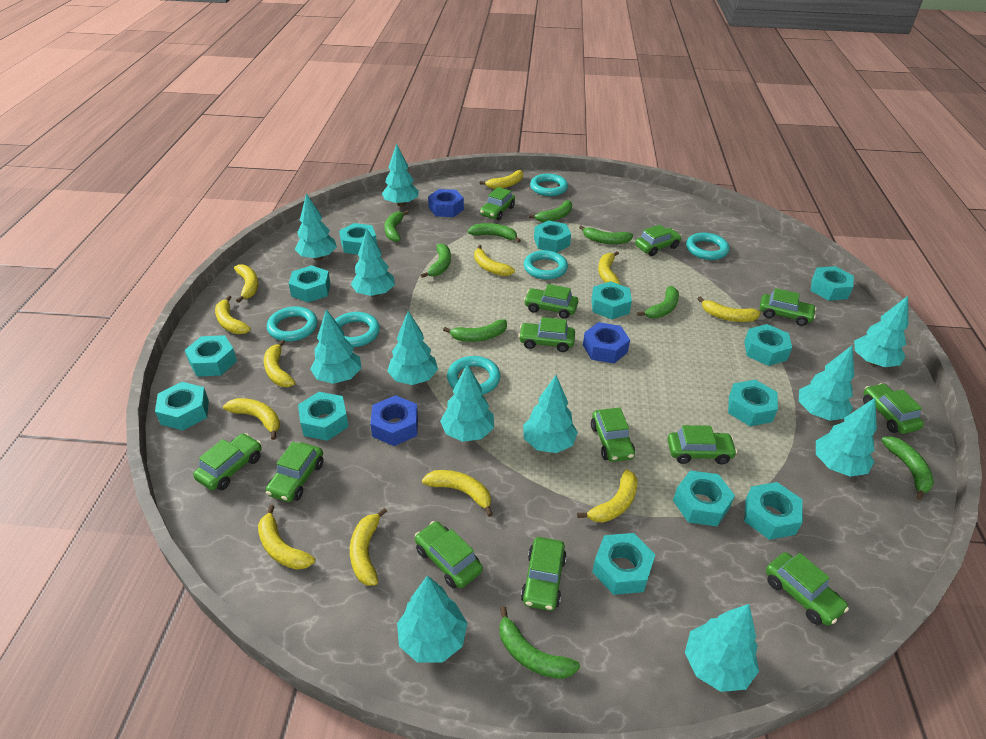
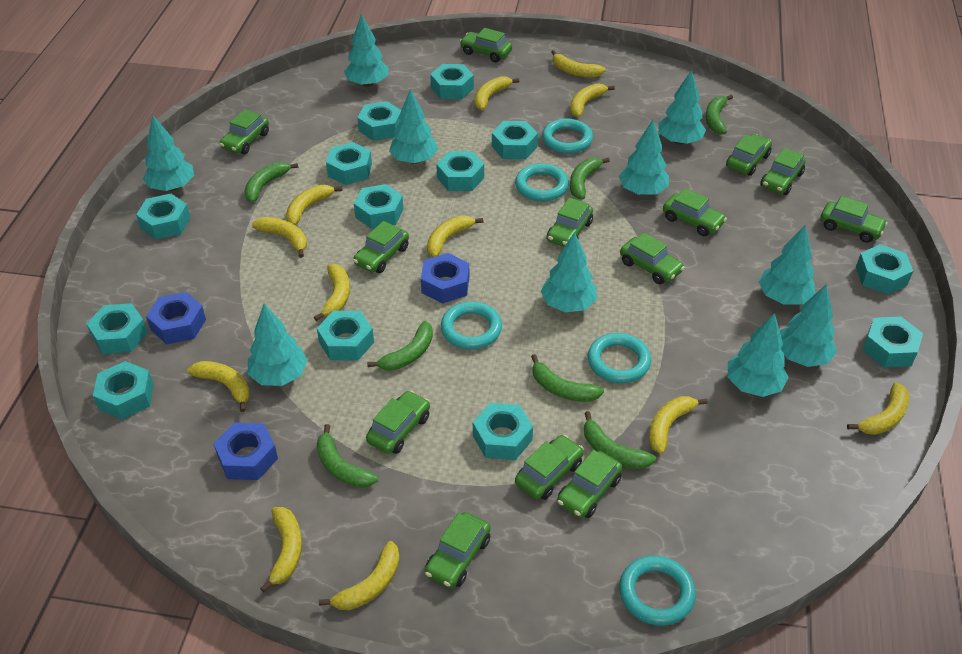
green banana: 9 -> 7
turquoise ring: 6 -> 5
turquoise tree: 12 -> 10

